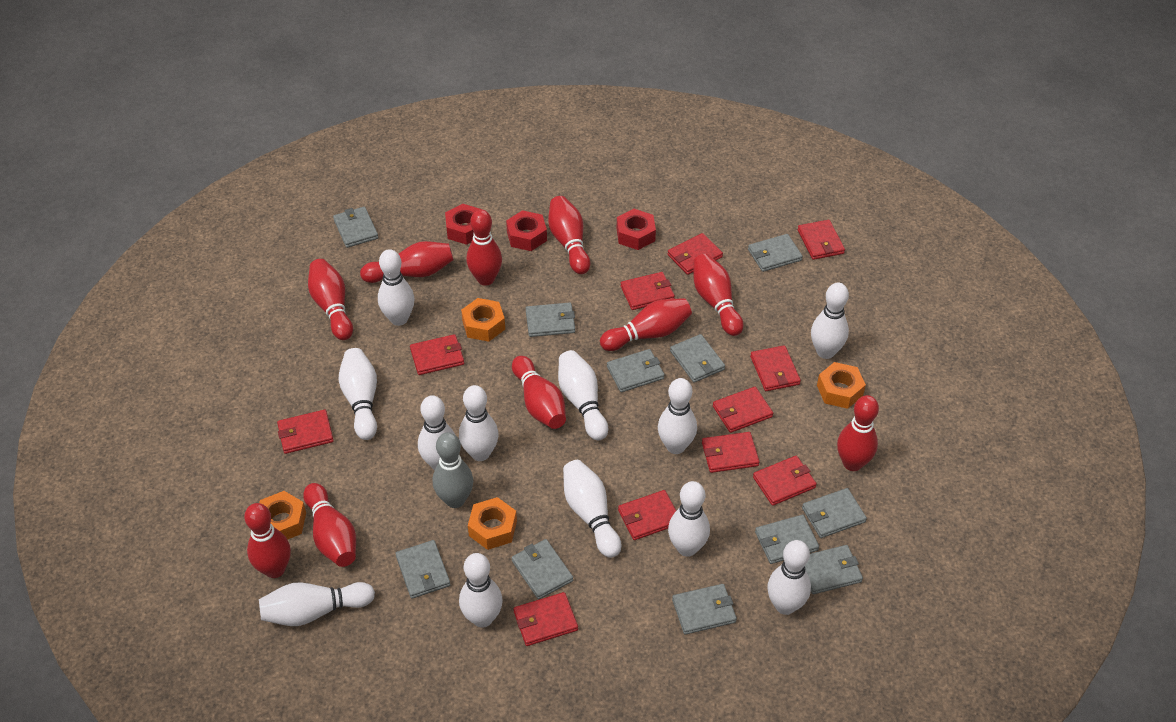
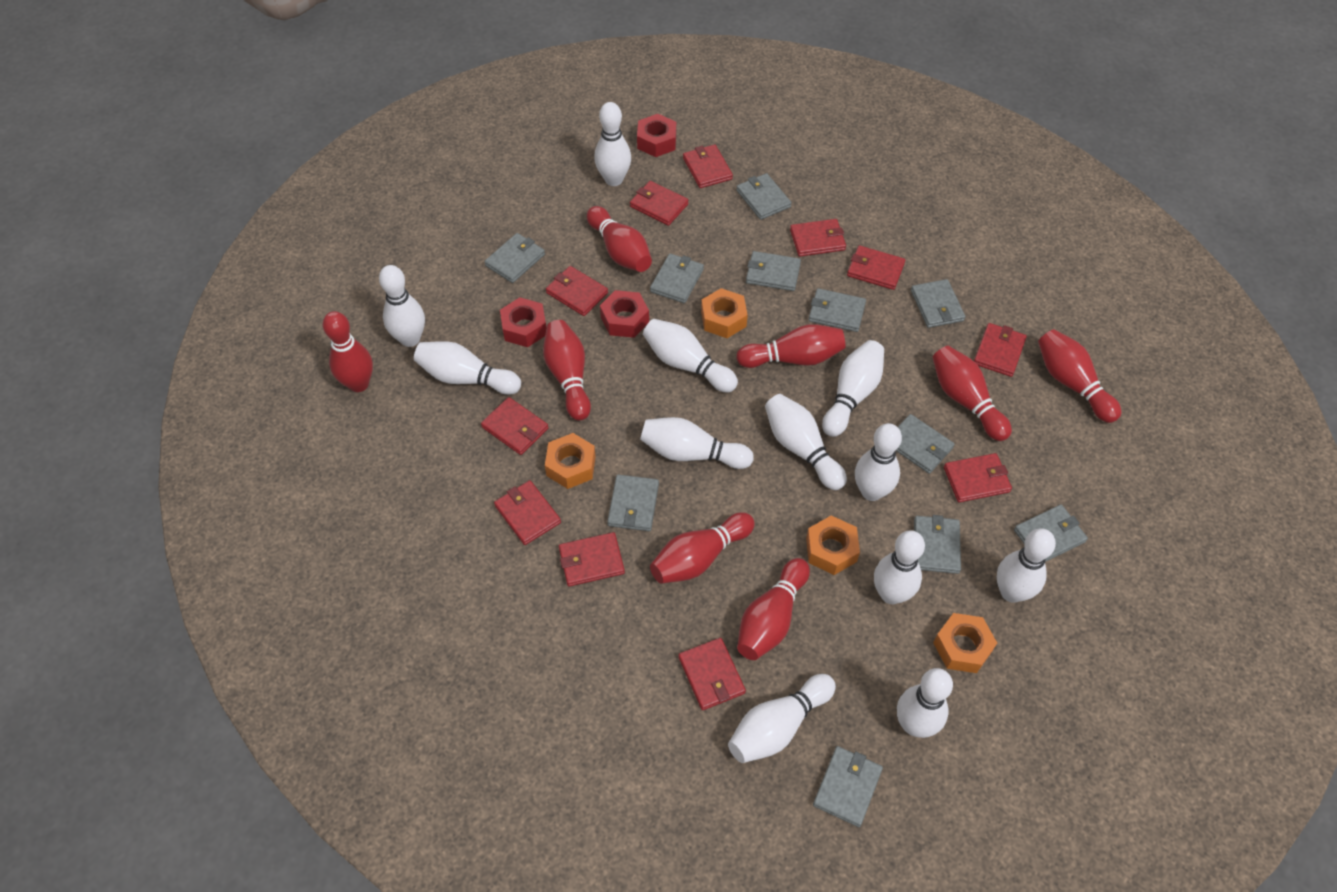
grey bowling pin: 1 -> 0
red bowling pin: 10 -> 8

